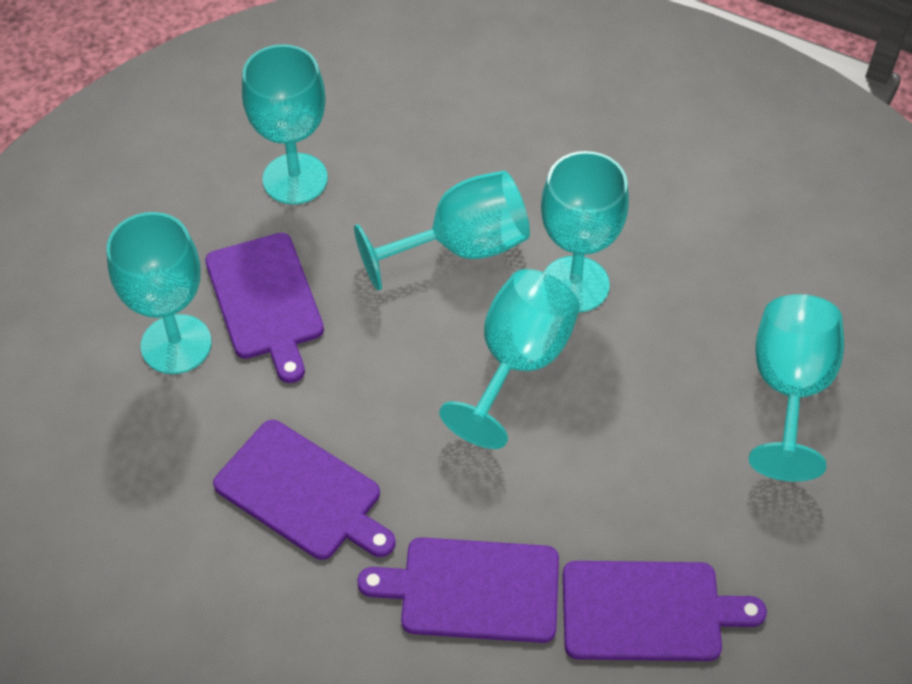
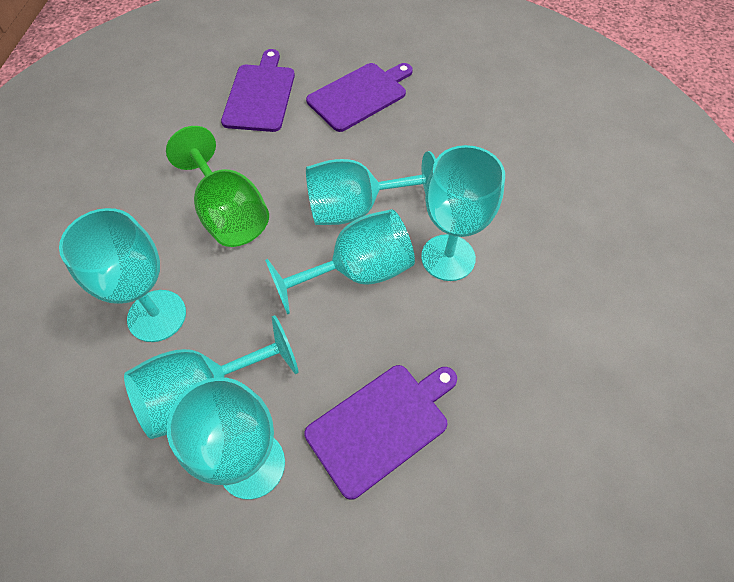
green goblet: 0 -> 1
purple cutting board: 4 -> 3

